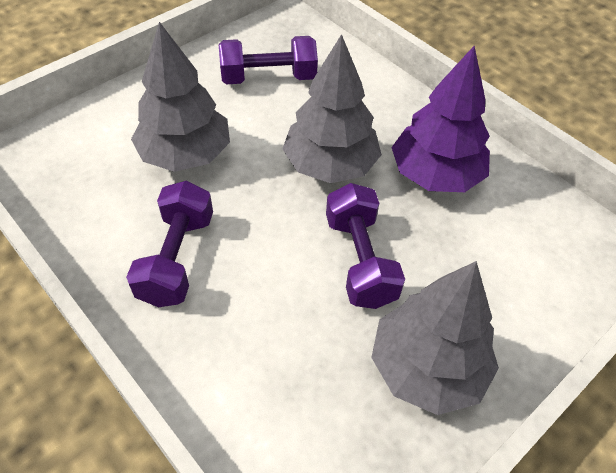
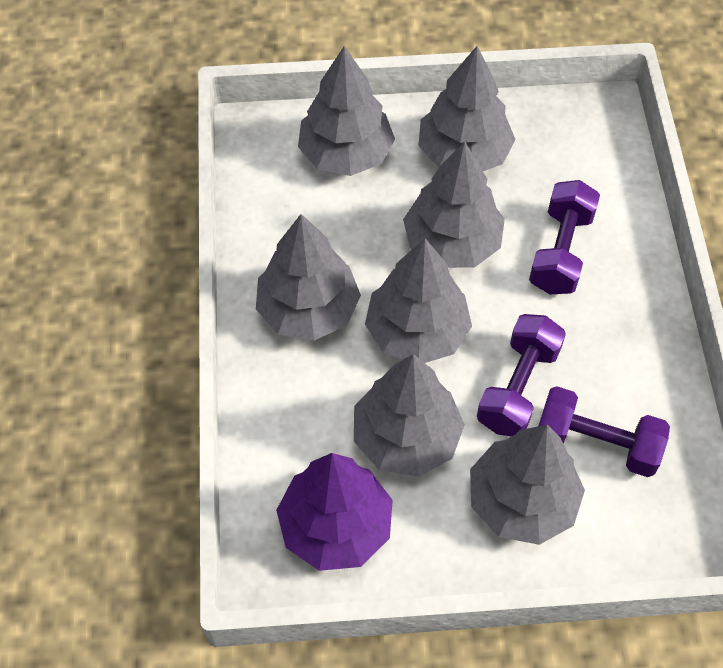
grey tree: 3 -> 7

